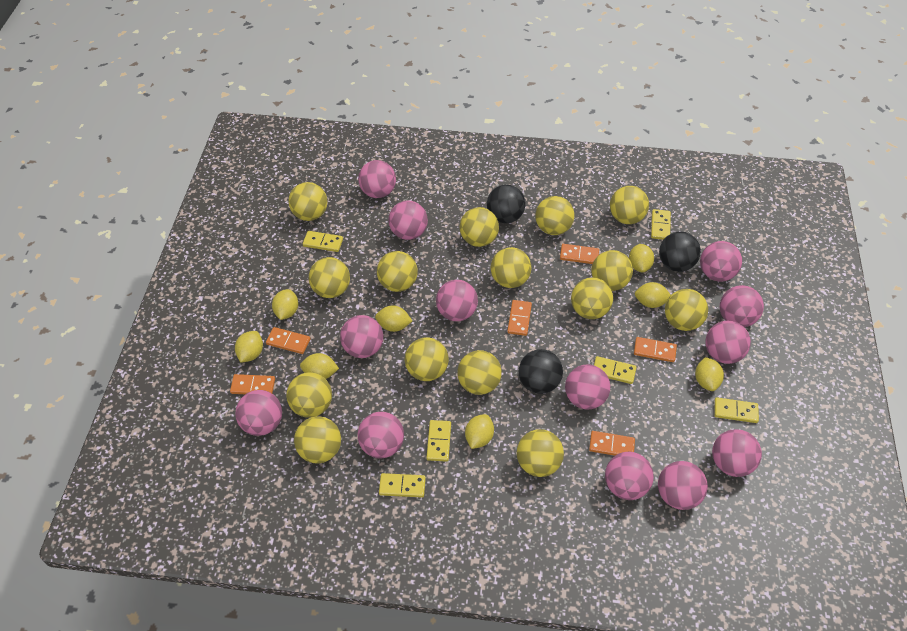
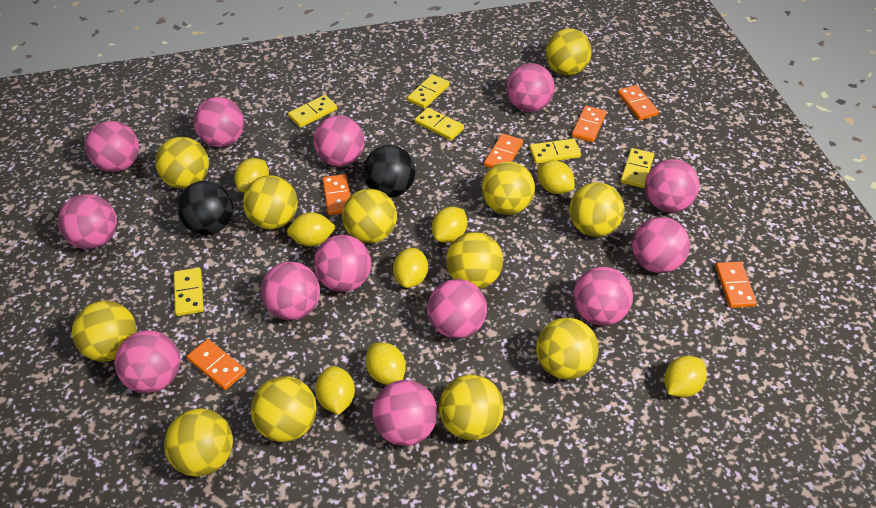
black ball: 3 -> 2
yellow ball: 15 -> 12

